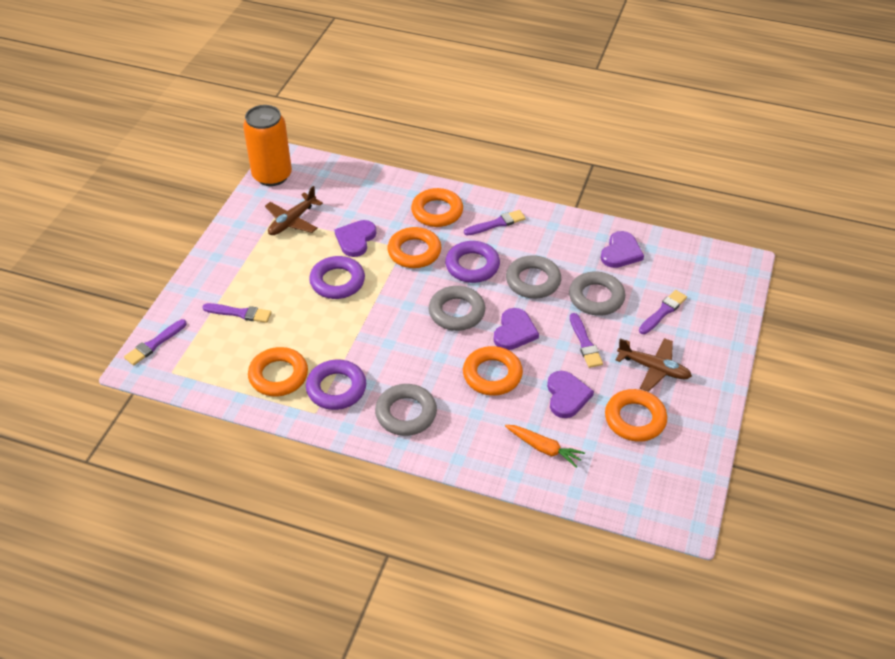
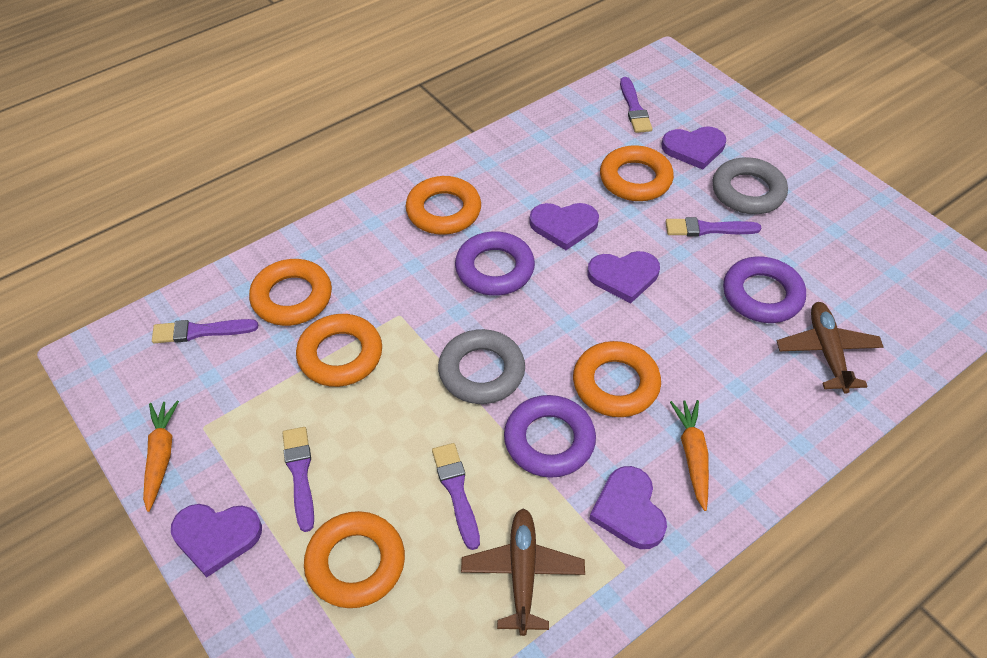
grey ring: 4 -> 2
orange can: 1 -> 0
orange carrot: 1 -> 2
orange ring: 5 -> 6
purple heart: 4 -> 5

